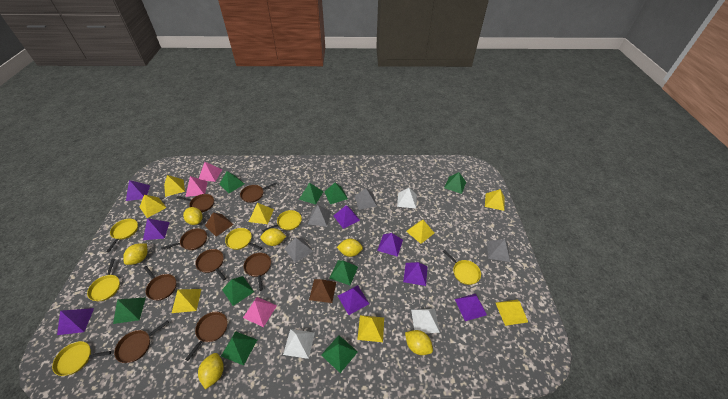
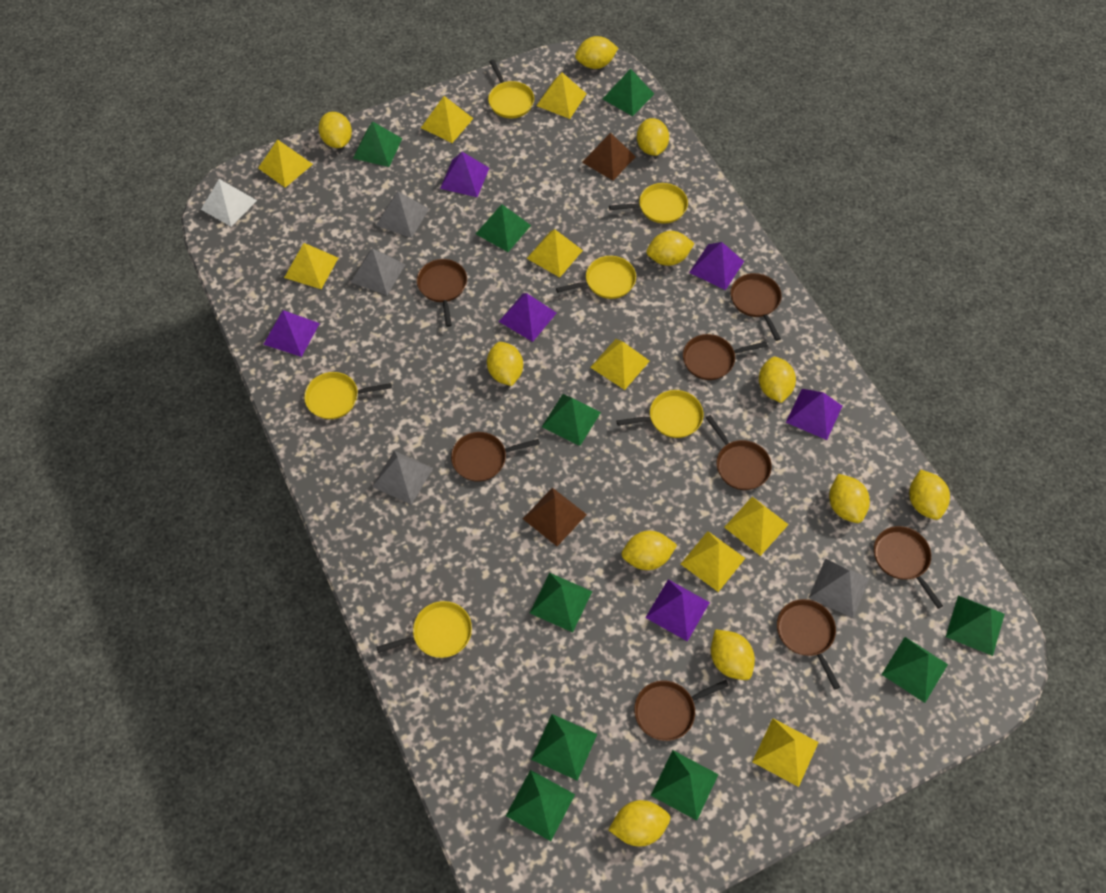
green pyramid: 9 -> 10
pink pyramid: 3 -> 0
purple pyramid: 8 -> 6
white pyramid: 3 -> 1
yellow lemon: 6 -> 11
yellow pyramid: 8 -> 9

